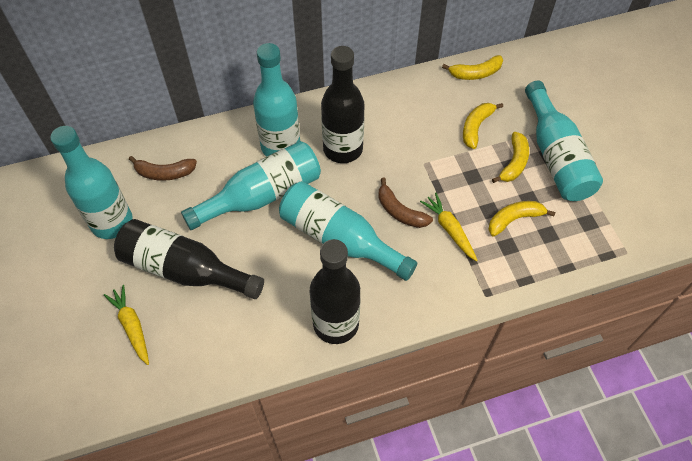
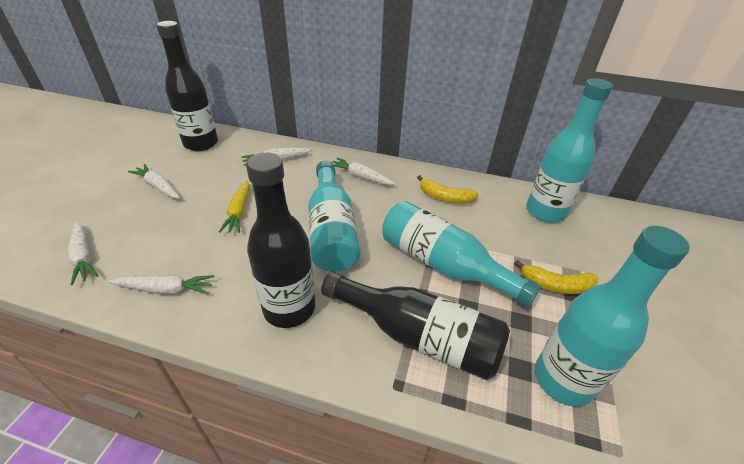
brown banana: 2 -> 0
turquoise bottle: 5 -> 4
white carrot: 0 -> 5
yellow banana: 4 -> 2
yellow carrot: 2 -> 1

